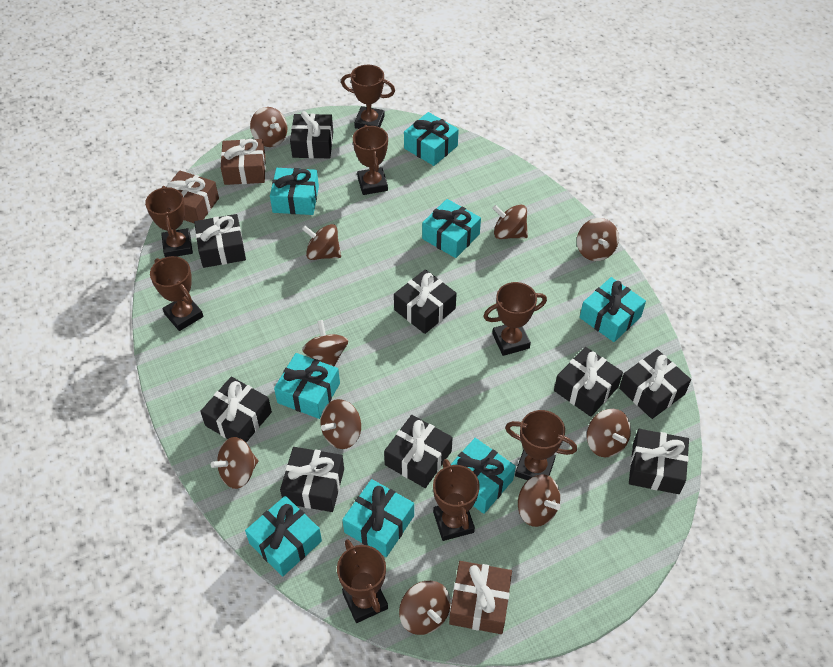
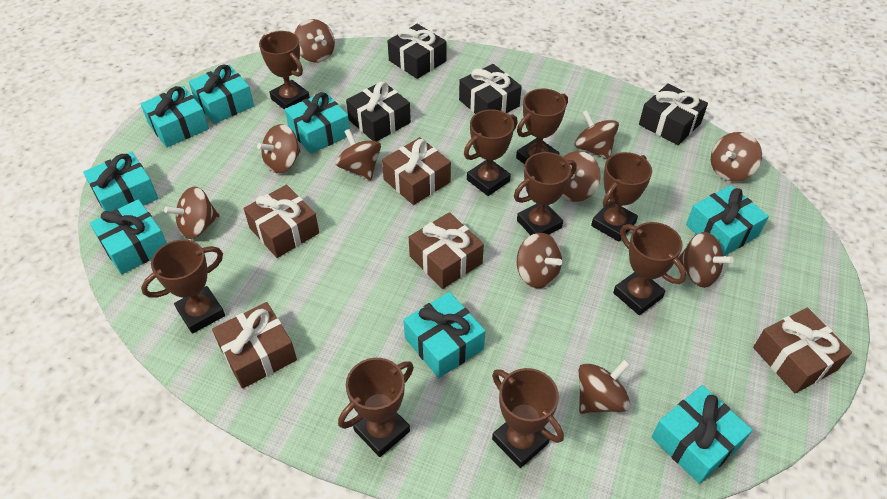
black gift: 9 -> 4
brown gift: 3 -> 5
brown trophy: 8 -> 9

